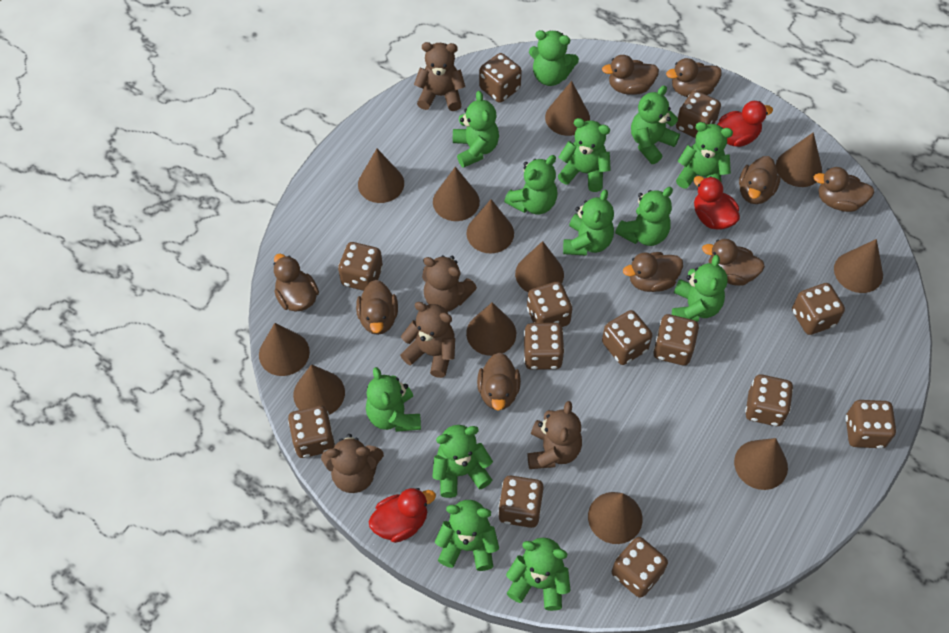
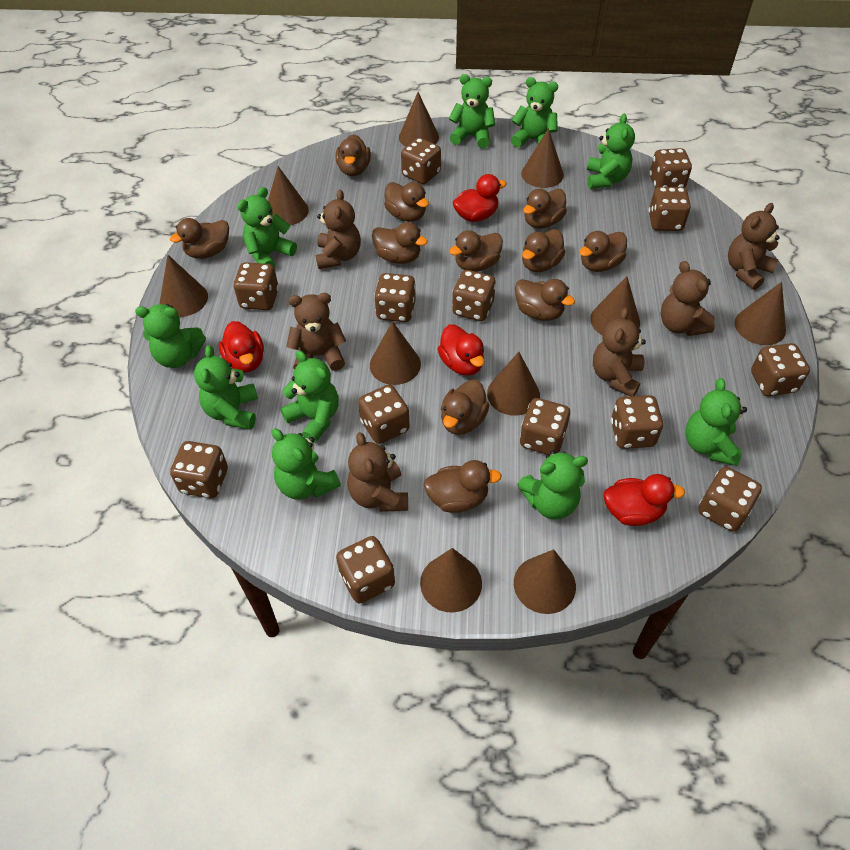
brown cone: 12 -> 10
brown duck: 9 -> 11
brown teddy bear: 5 -> 6
green teddy bear: 13 -> 10
red duck: 3 -> 4

